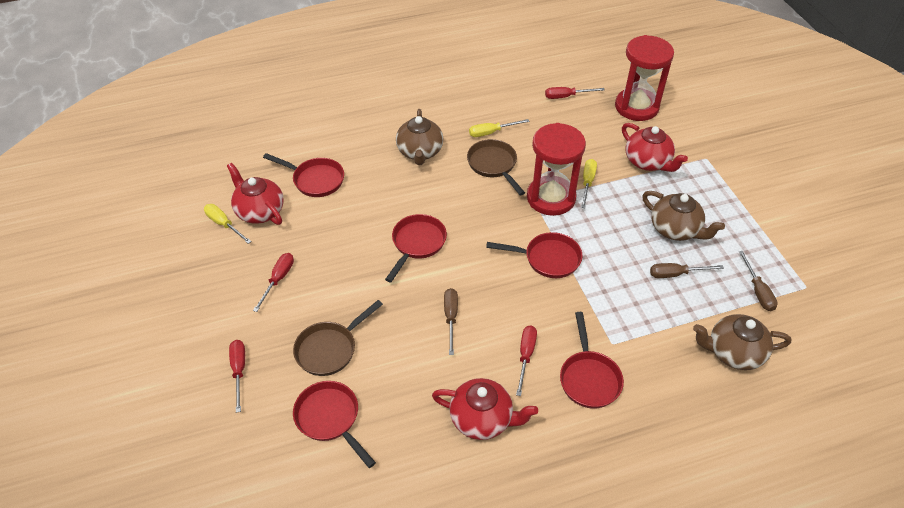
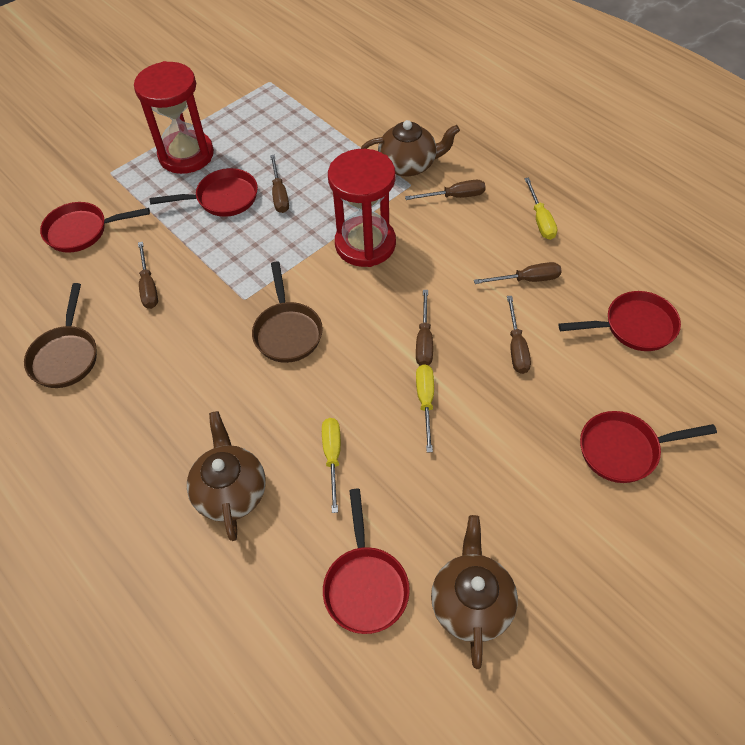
brown screwdriver: 3 -> 6
red screwdriver: 4 -> 0
red teapot: 3 -> 0

